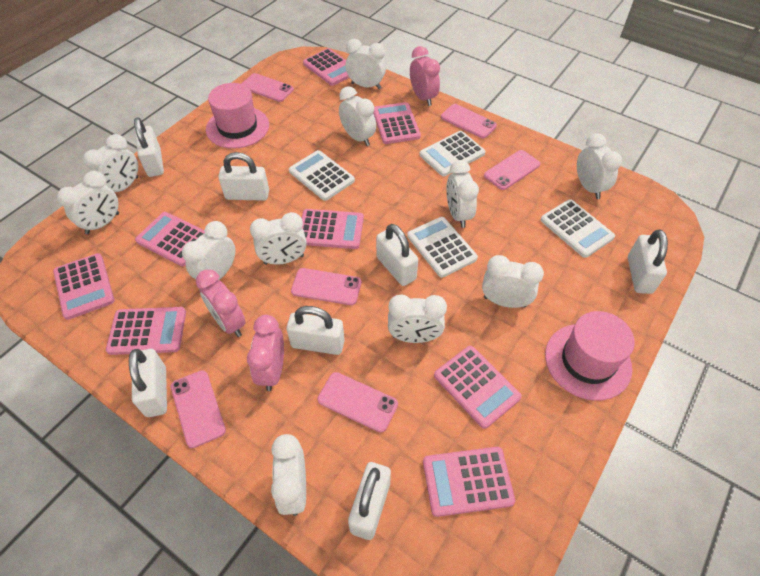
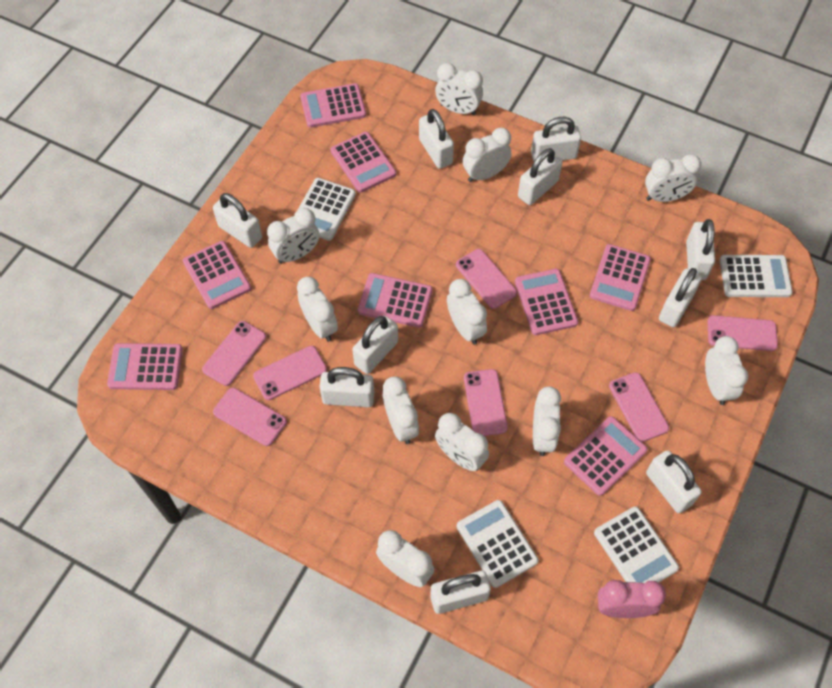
pink clock: 3 -> 1
pink hat: 2 -> 0
pink phone: 6 -> 7
white padlock: 7 -> 10

